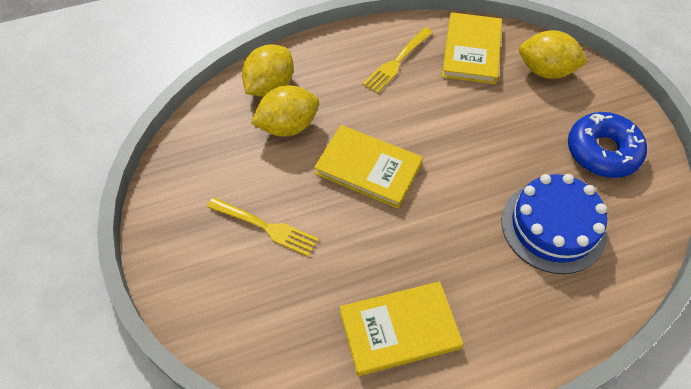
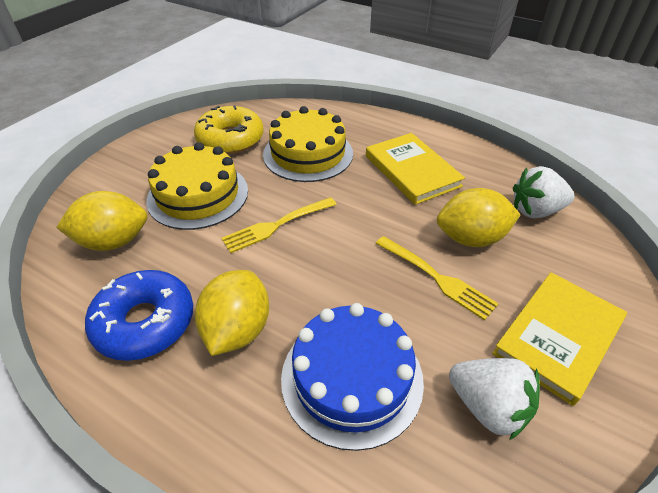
white strawberry: 0 -> 2
yellow book: 3 -> 2
yellow cake: 0 -> 2
yellow donut: 0 -> 1

